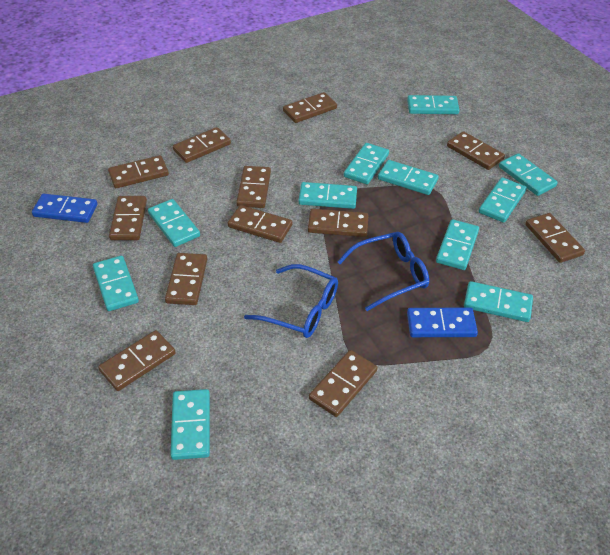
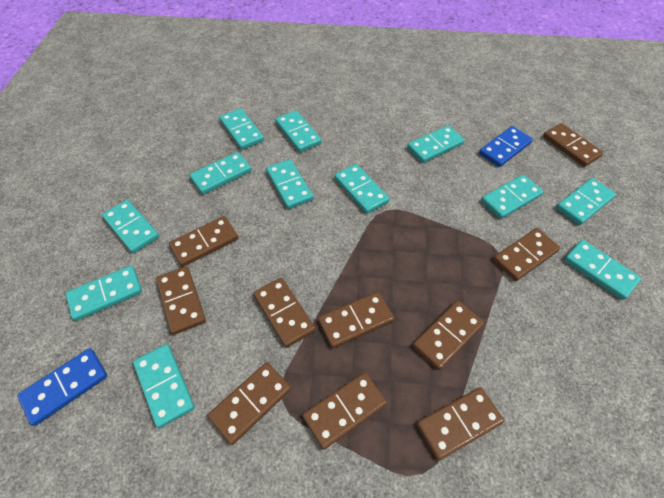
blue glasses: 2 -> 0
brown domino: 12 -> 10
turquoise domino: 11 -> 12

